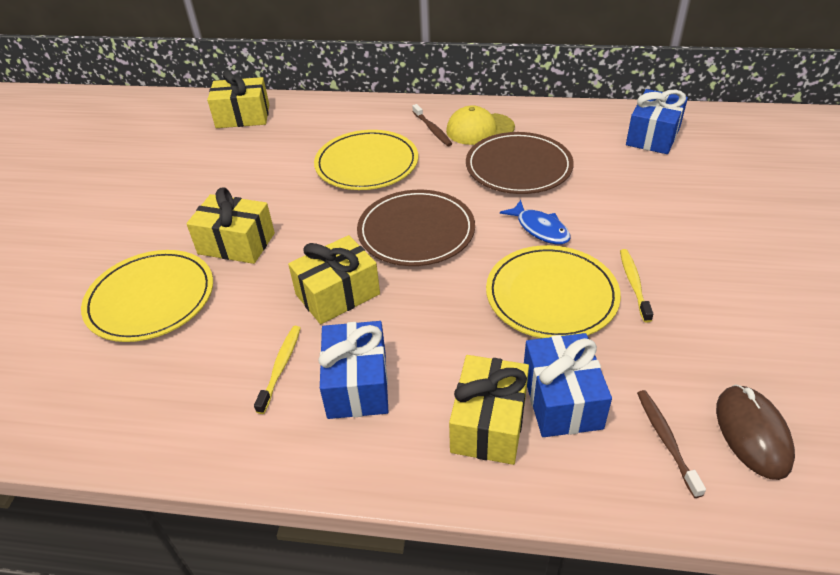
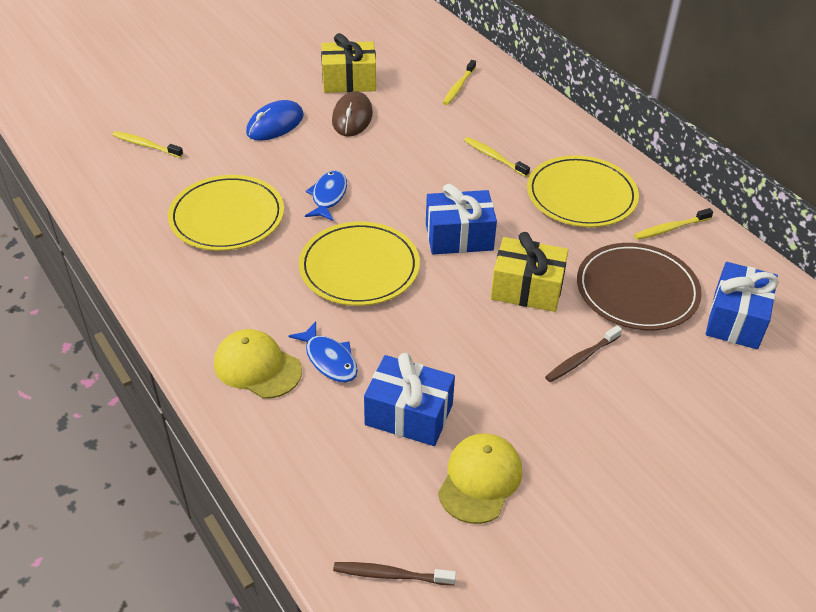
blue fish: 1 -> 2
blue mouse: 0 -> 1
brown plate: 2 -> 1
yellow cap: 1 -> 2
yellow gift: 4 -> 2
yellow toothbrush: 2 -> 4

